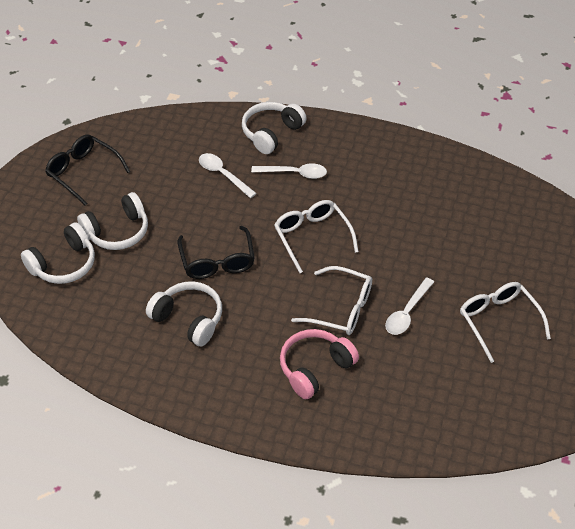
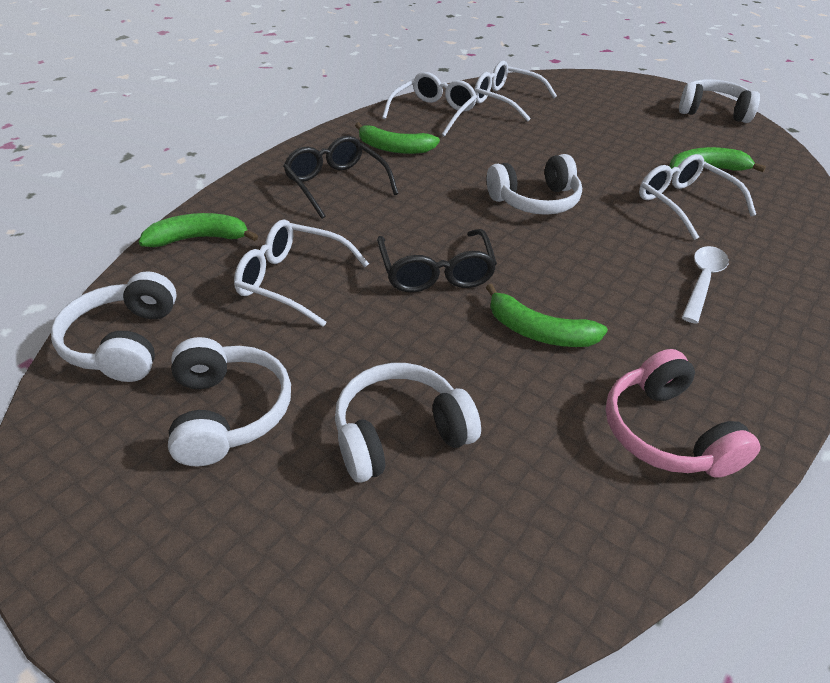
green banana: 0 -> 4
white glasses: 3 -> 4
white headphones: 4 -> 5
white spoon: 3 -> 1

